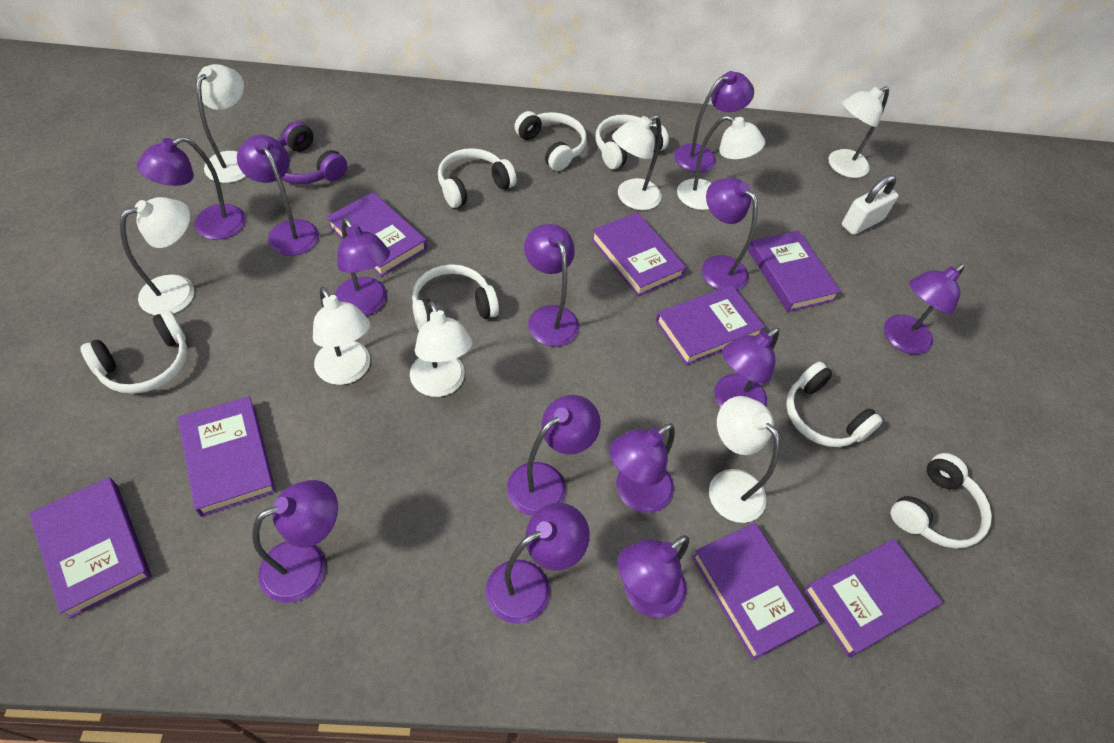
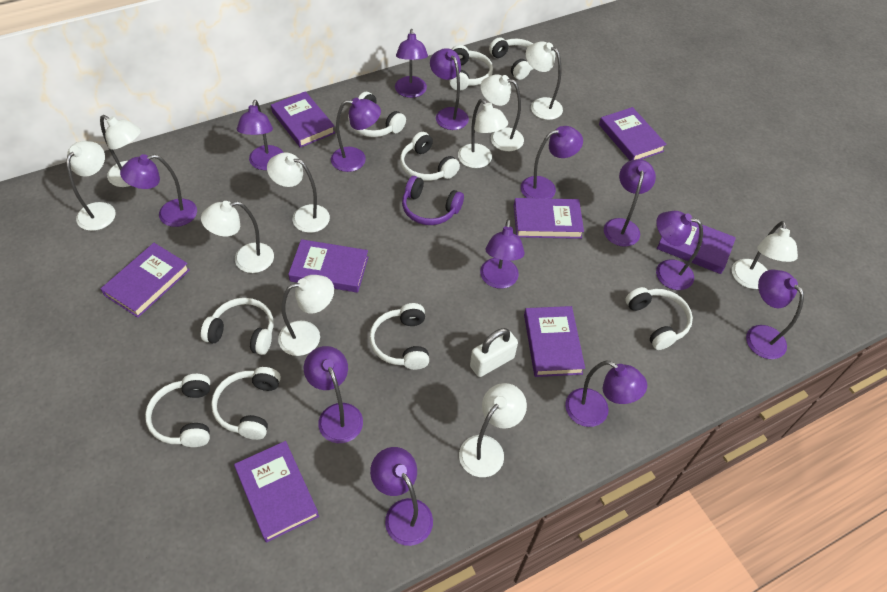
white headphones: 7 -> 9
white lamp: 8 -> 10

